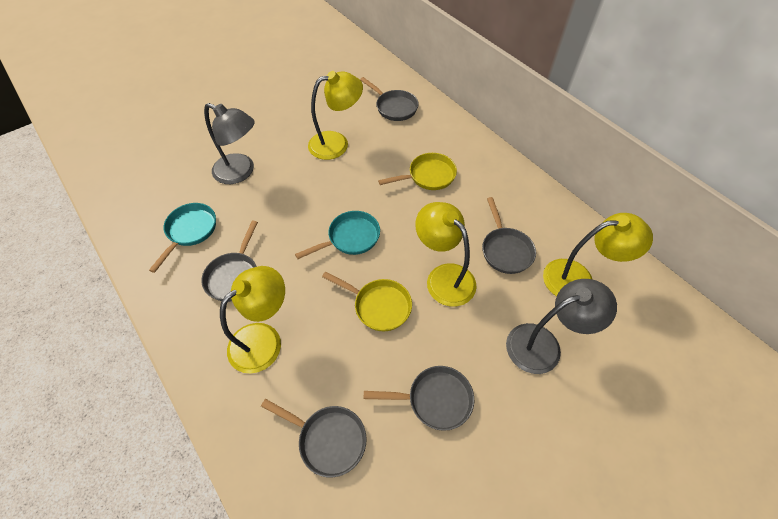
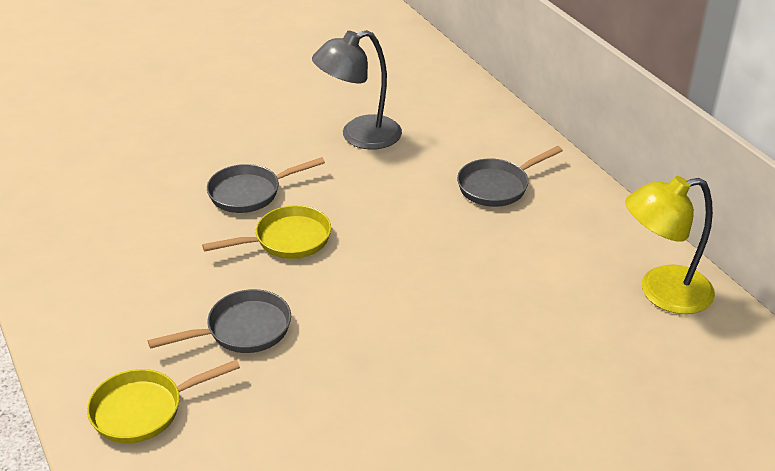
grey lamp: 2 -> 1
grey pan: 5 -> 3
turquoise pan: 2 -> 0
yellow lamp: 4 -> 1

